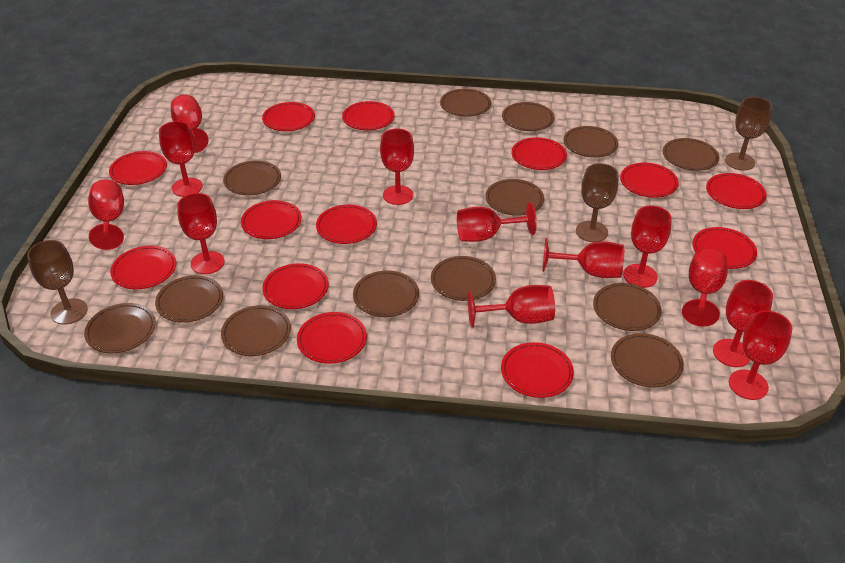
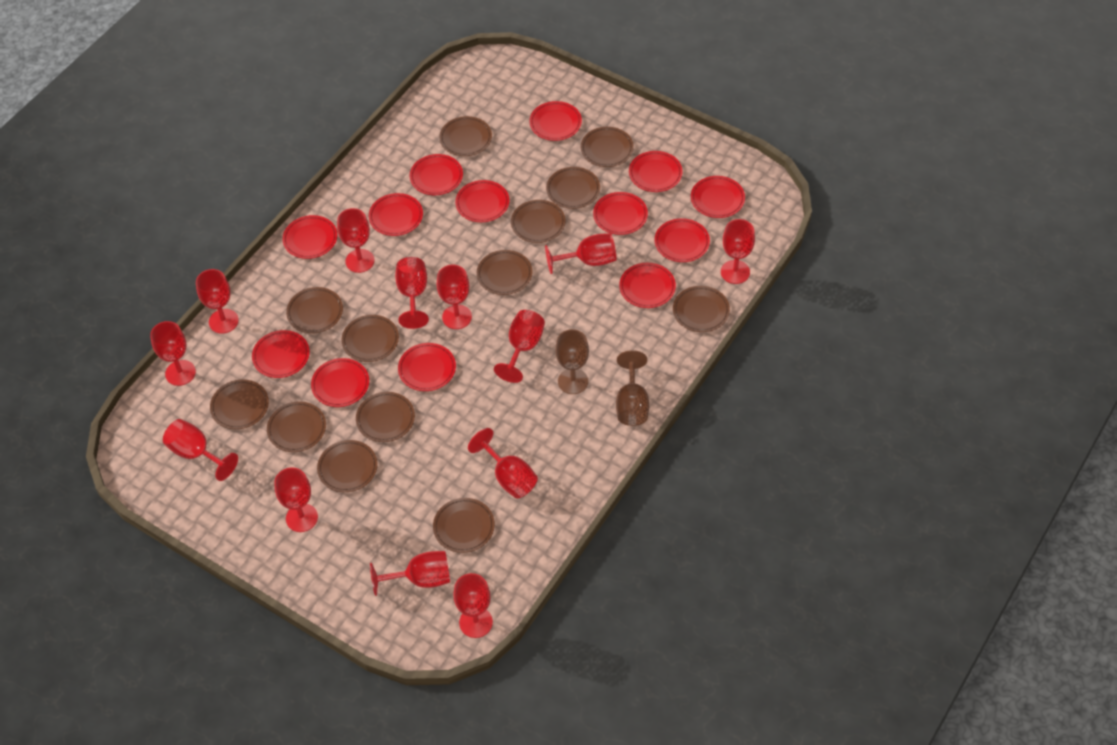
brown goblet: 3 -> 2
red goblet: 12 -> 13

